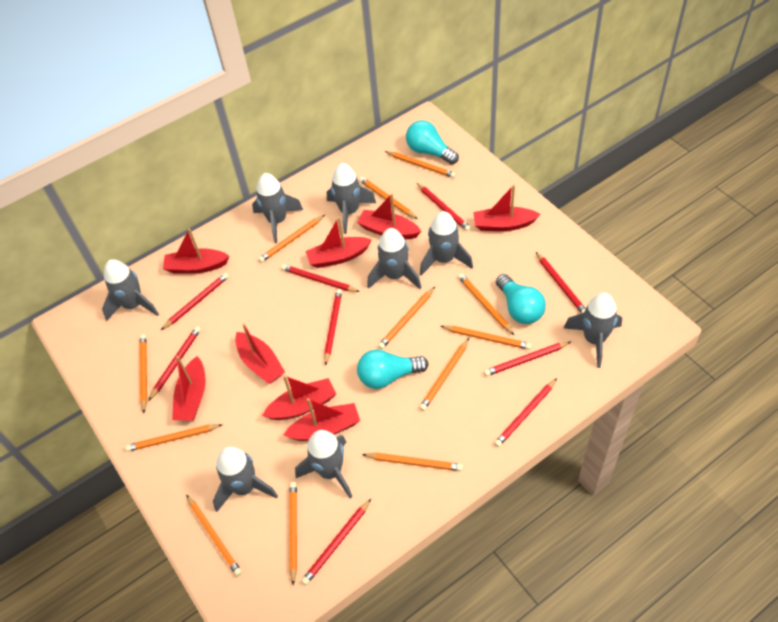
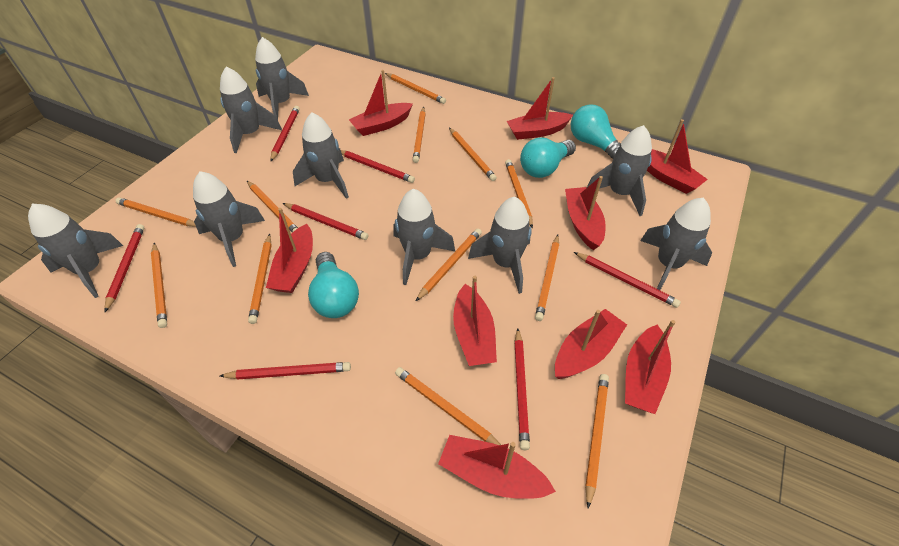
grey rocket: 8 -> 9
red boat: 8 -> 9
red pencil: 9 -> 7

